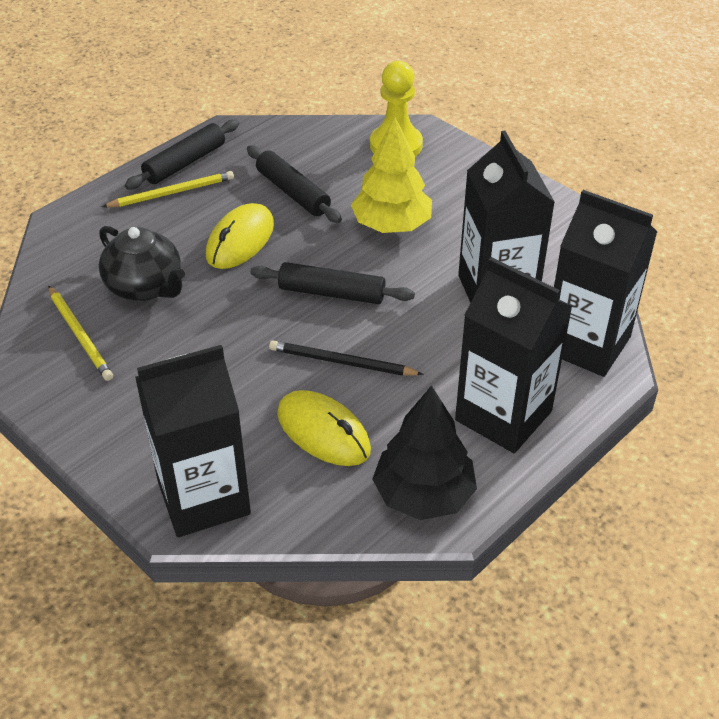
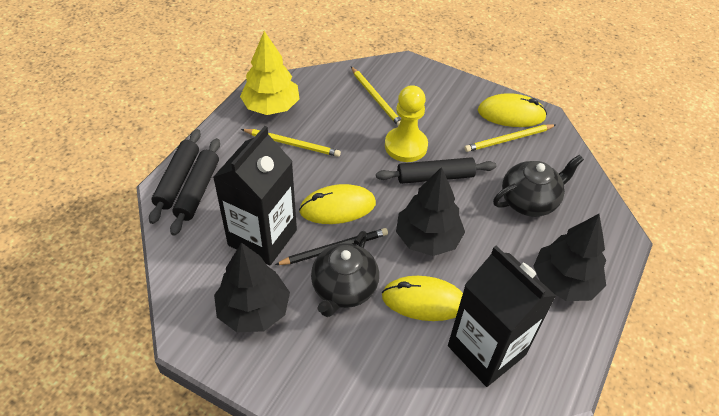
black carton: 4 -> 2
black teapot: 1 -> 2
black tree: 1 -> 3
yellow mouse: 2 -> 3
yellow pencil: 2 -> 3

